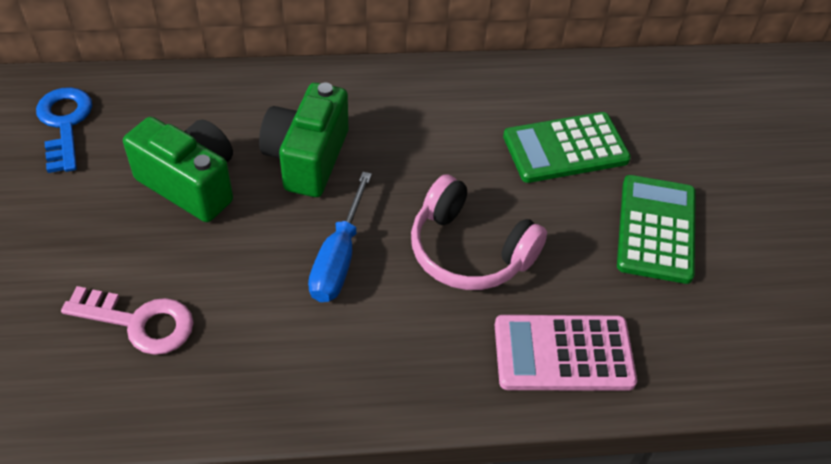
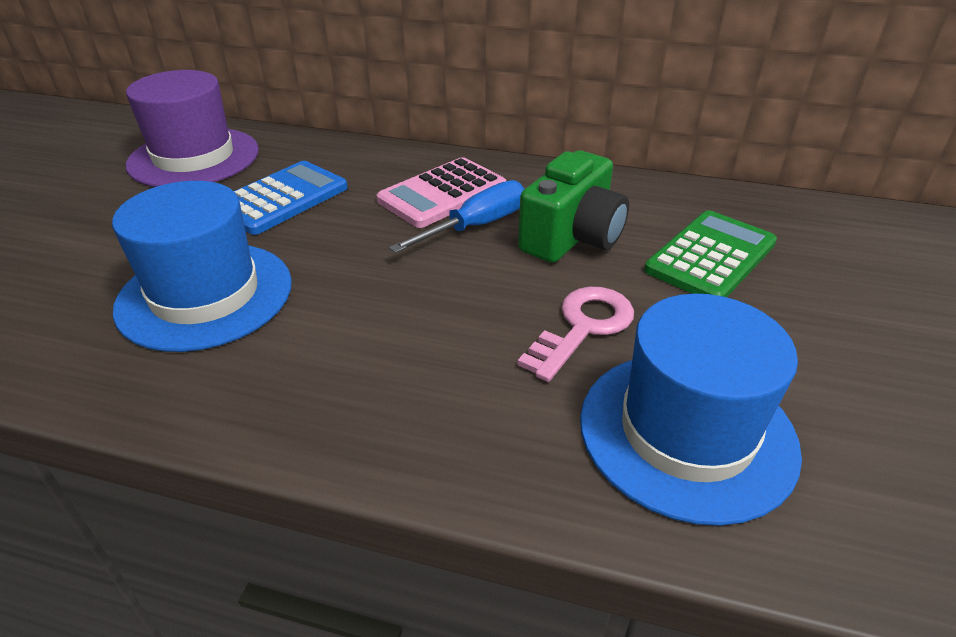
blue calculator: 0 -> 1
blue hat: 0 -> 2
blue key: 1 -> 0
green calculator: 2 -> 1
green camera: 2 -> 1
pink headphones: 1 -> 0
purple hat: 0 -> 1

